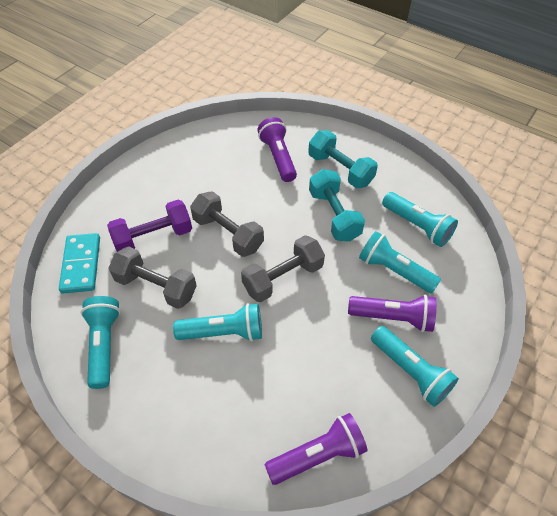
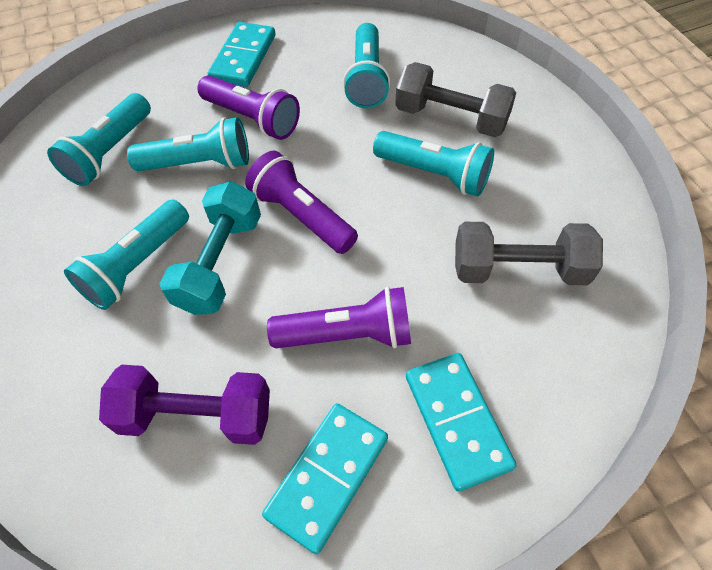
grey dumbbell: 3 -> 2
turquoise domino: 1 -> 3
turquoise dumbbell: 2 -> 1

